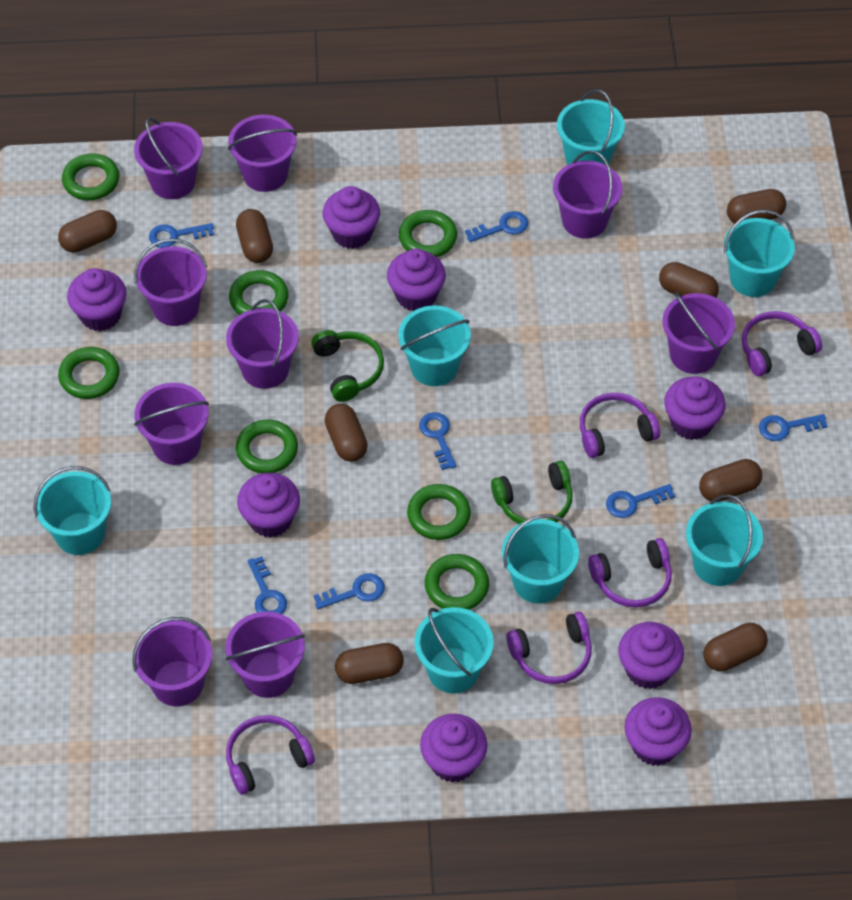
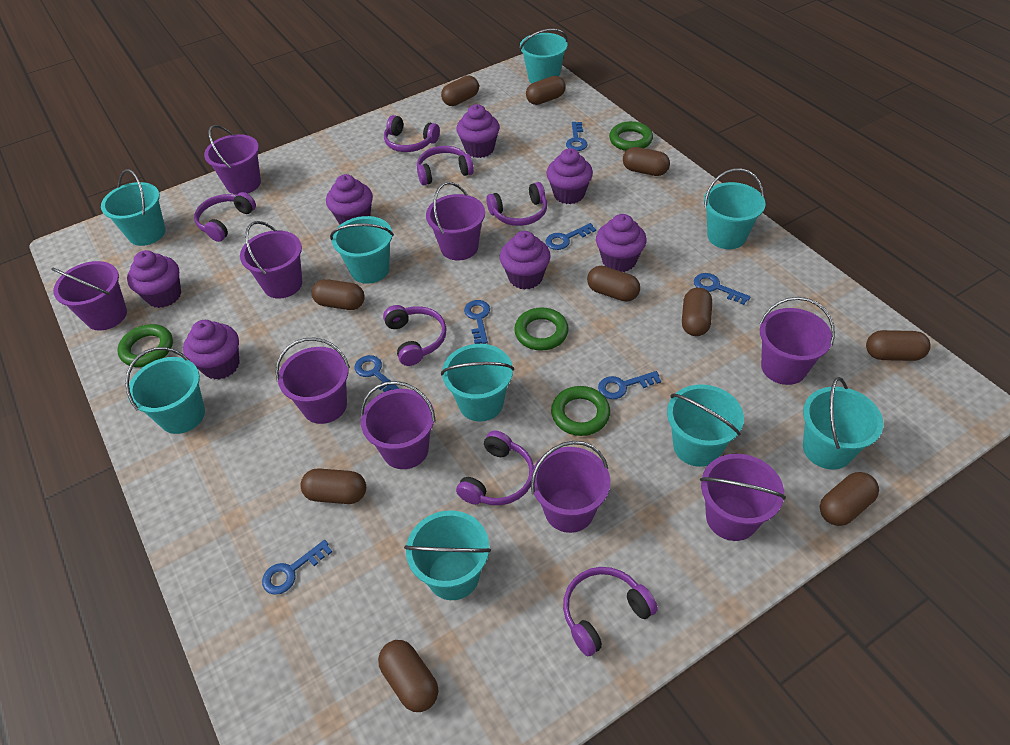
brown capsule: 8 -> 10
green headphones: 2 -> 0
green ring: 7 -> 4
purple cupcake: 8 -> 7
purple headphones: 5 -> 7
turquoise bucket: 7 -> 9

